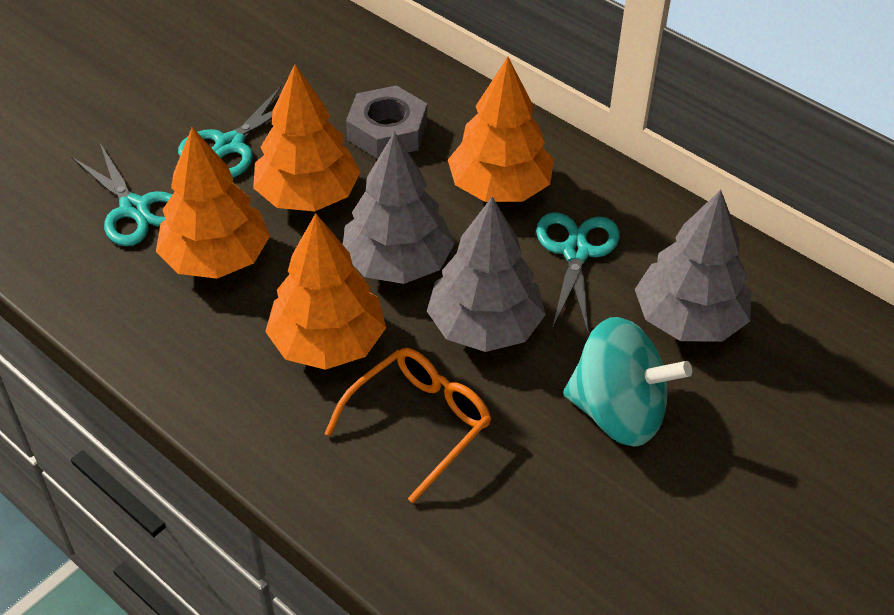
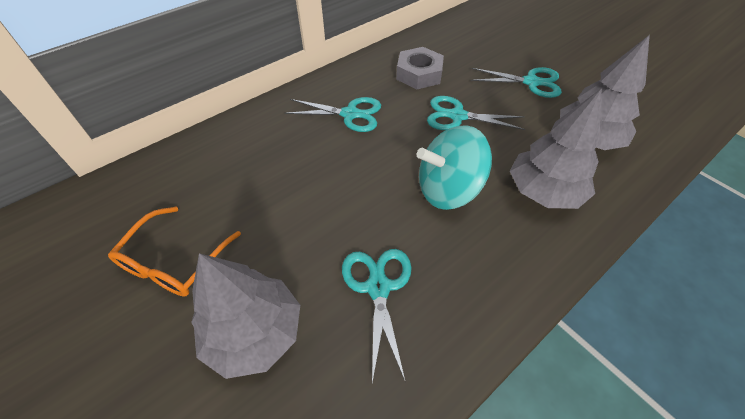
orange tree: 4 -> 0
turquoise scissors: 3 -> 4

